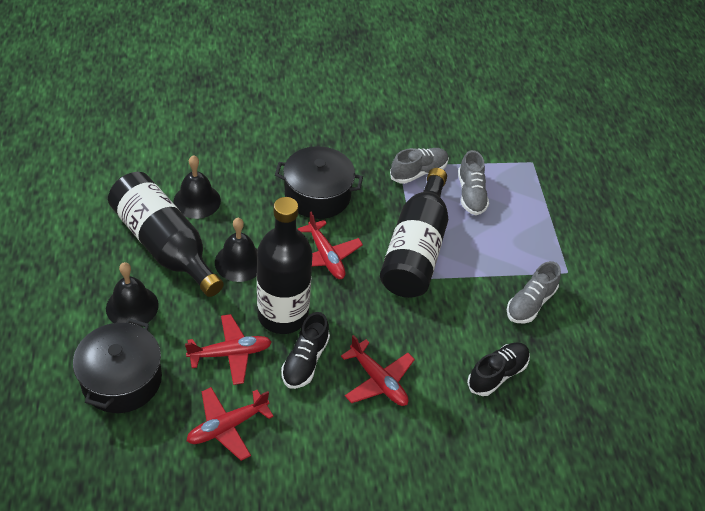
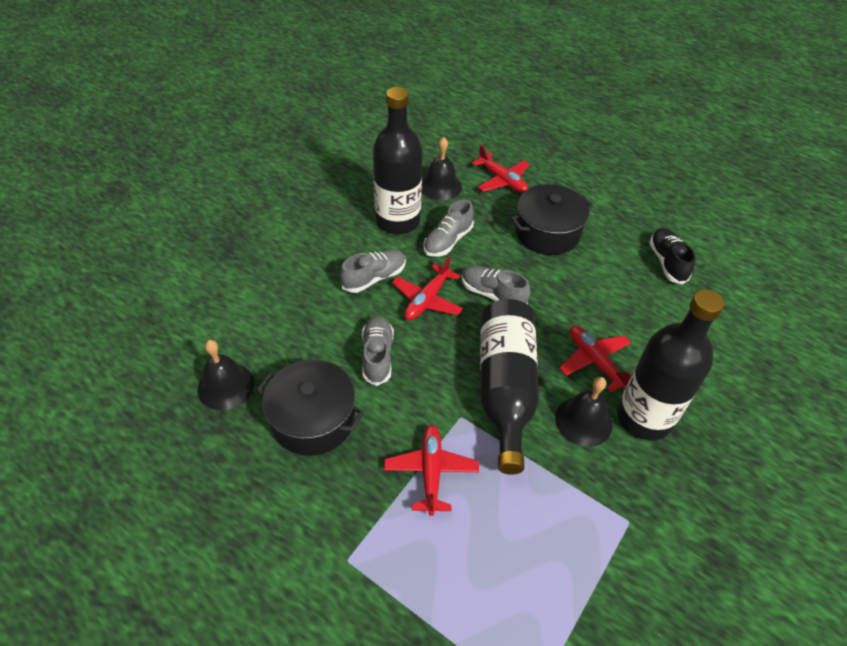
black shoe: 2 -> 1
grey shoe: 3 -> 4

